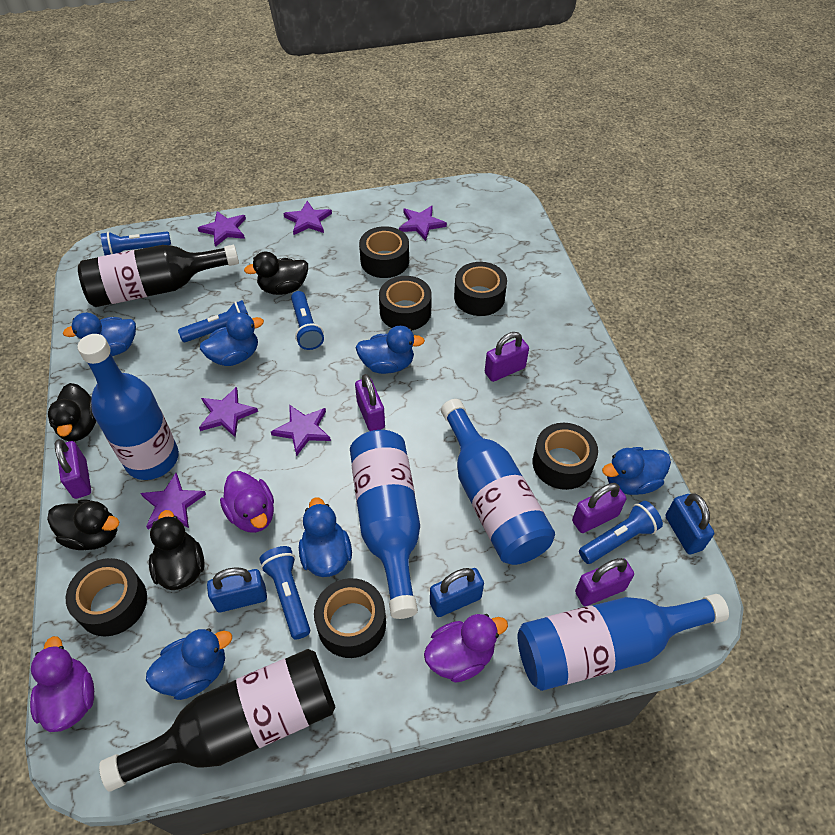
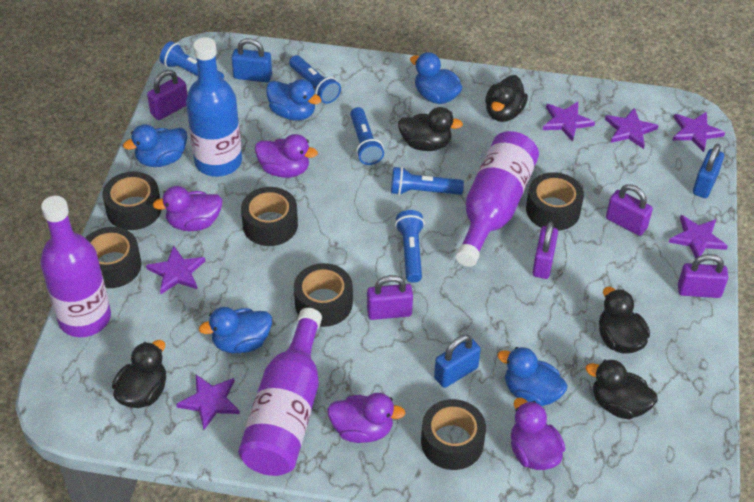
black bottle: 2 -> 0
black duck: 4 -> 5
blue bottle: 4 -> 1
blue duck: 6 -> 5
purple bottle: 0 -> 3
purple duck: 3 -> 4

